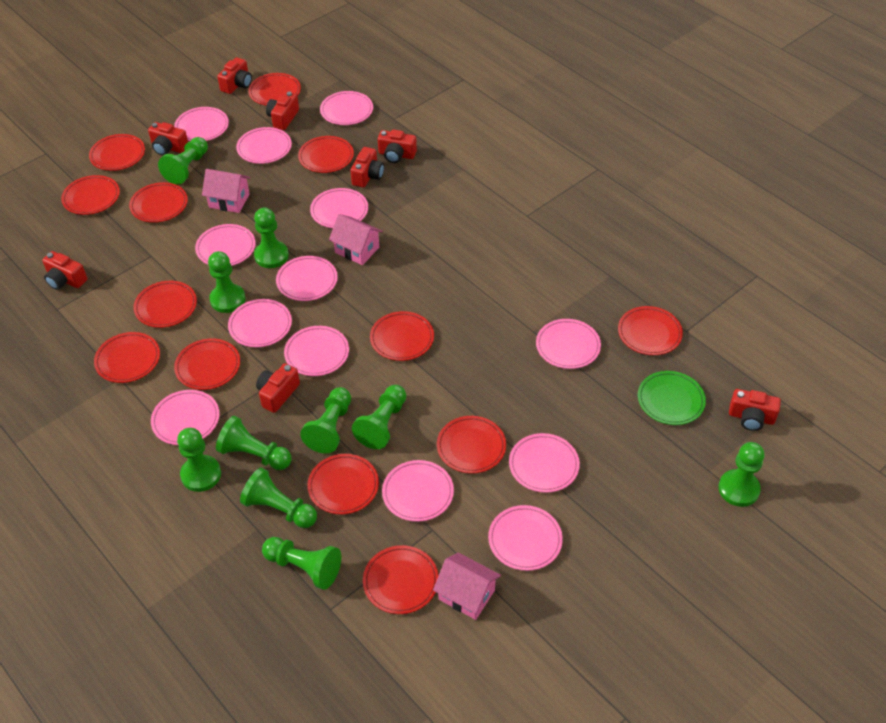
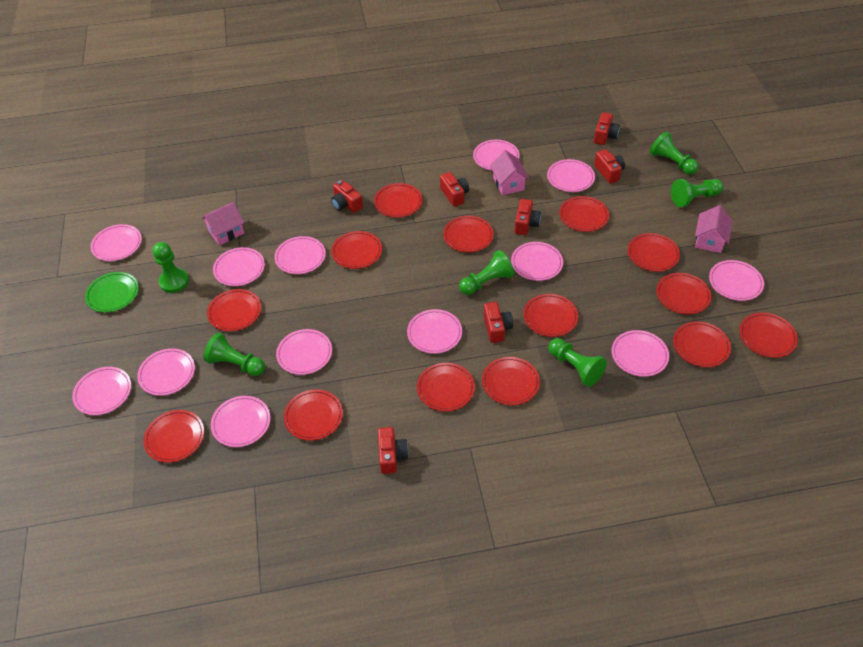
green pawn: 10 -> 6
red camera: 8 -> 7
red plate: 13 -> 14

